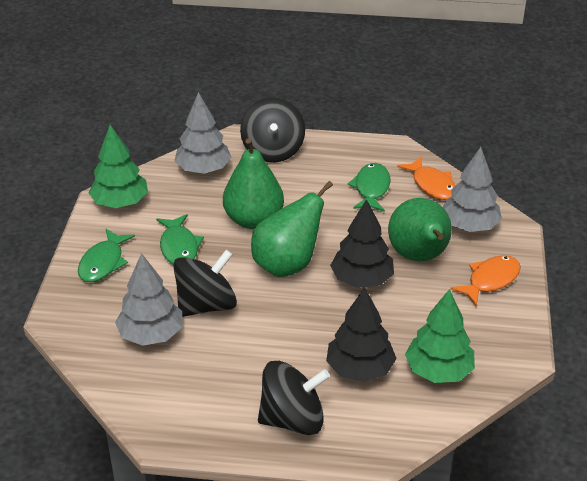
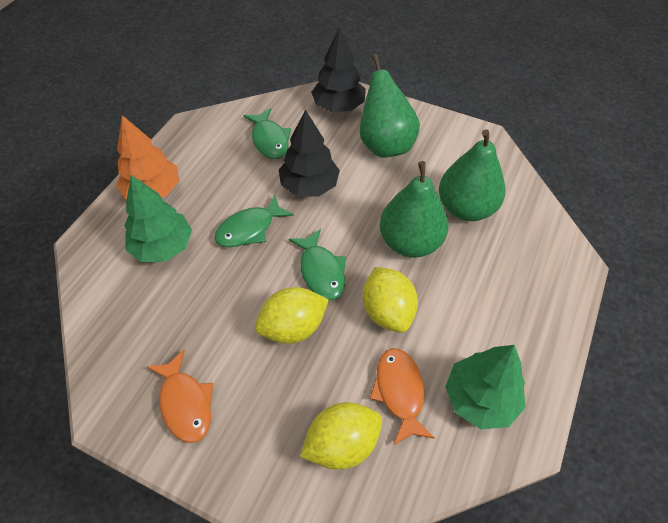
black spinning top: 3 -> 0
grey tree: 3 -> 0
orange tree: 0 -> 1
yellow lemon: 0 -> 3

